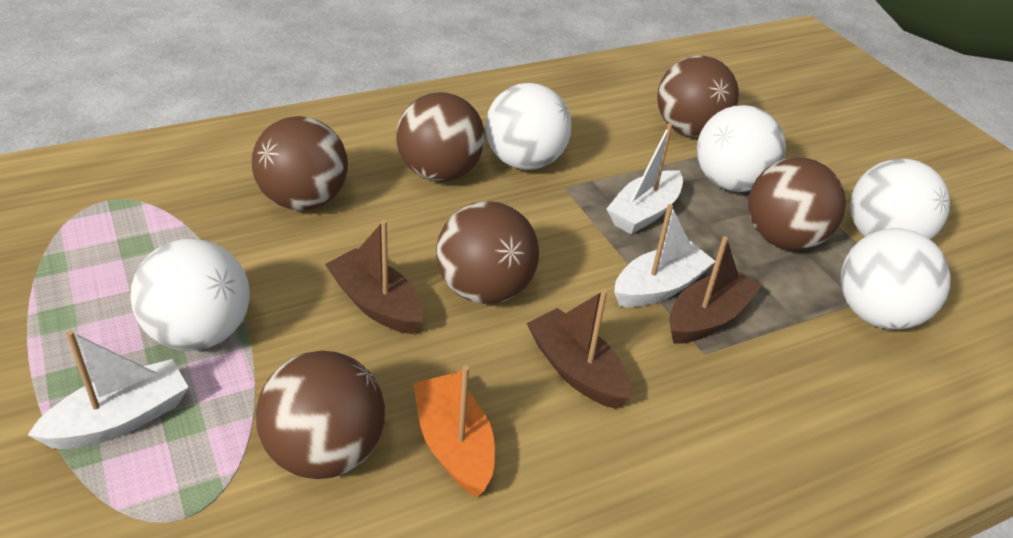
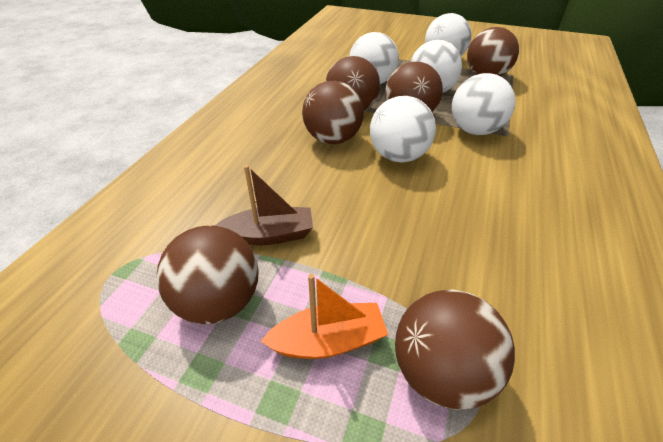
brown boat: 3 -> 1
white boat: 3 -> 0

